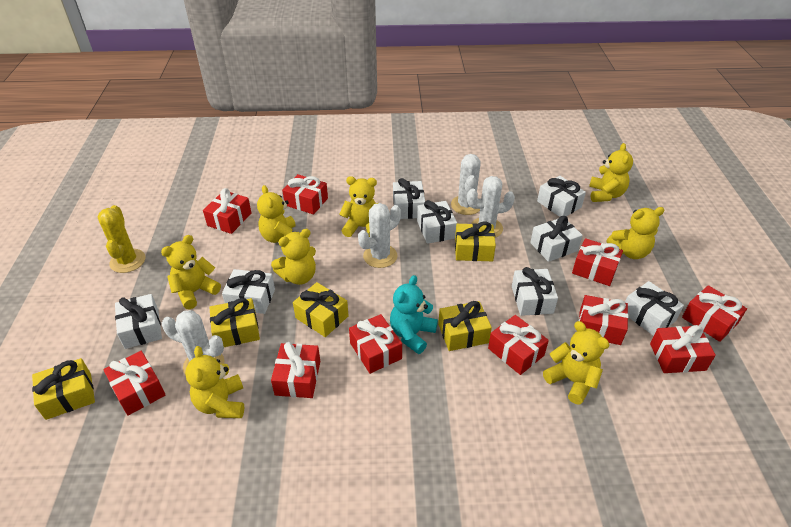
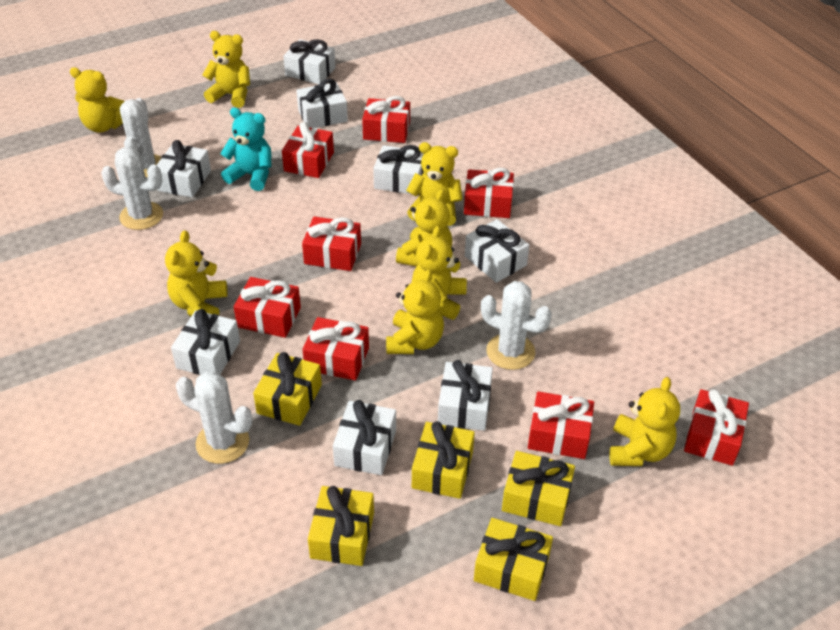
red gift: 10 -> 8
yellow cactus: 1 -> 0

